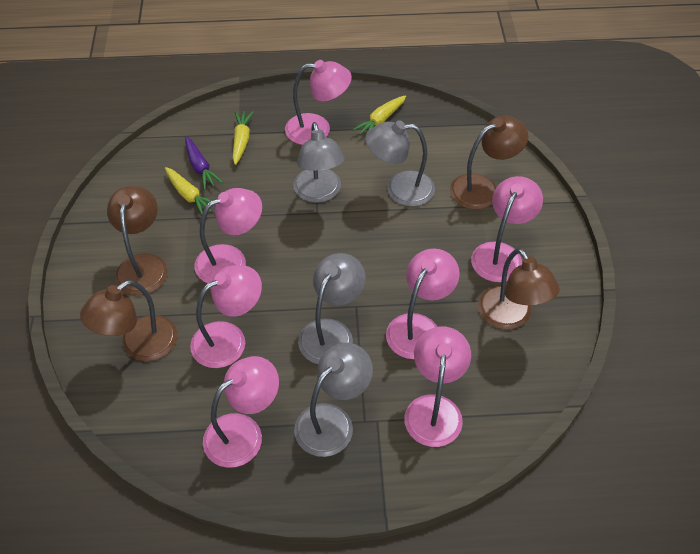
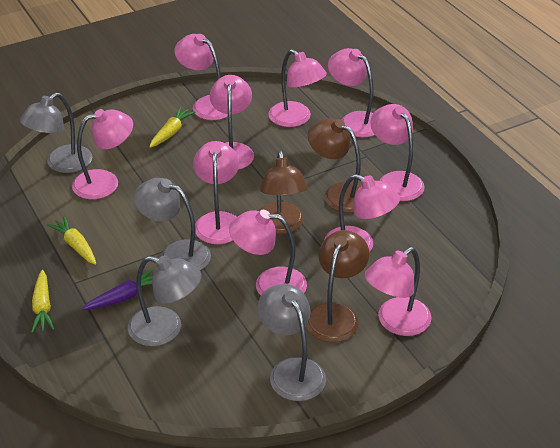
brown lamp: 4 -> 3
pink lamp: 7 -> 10

